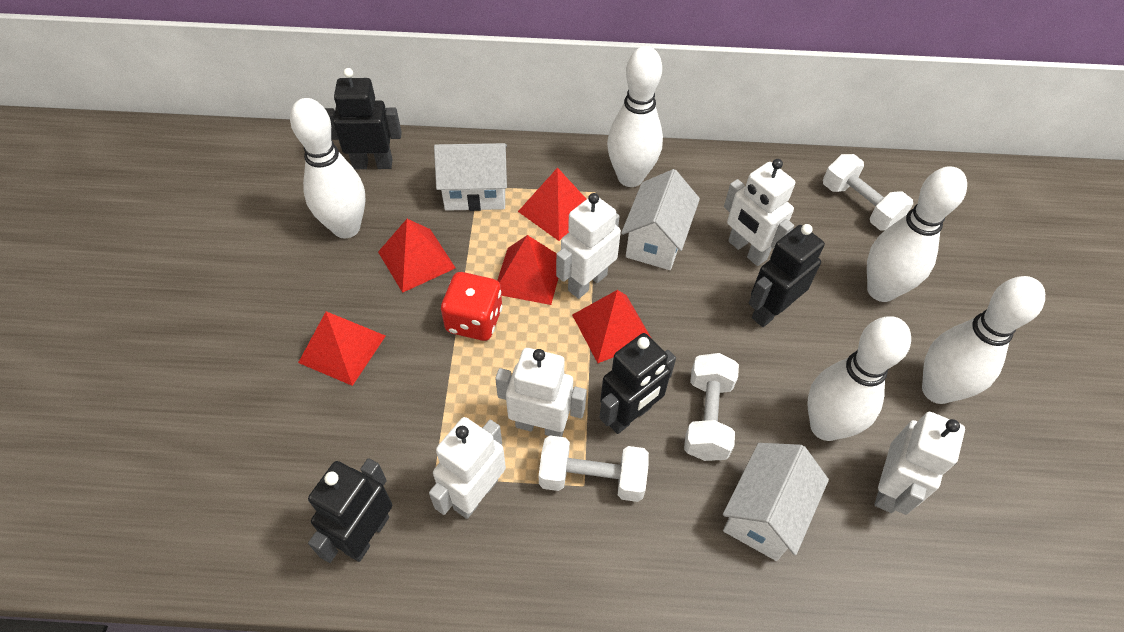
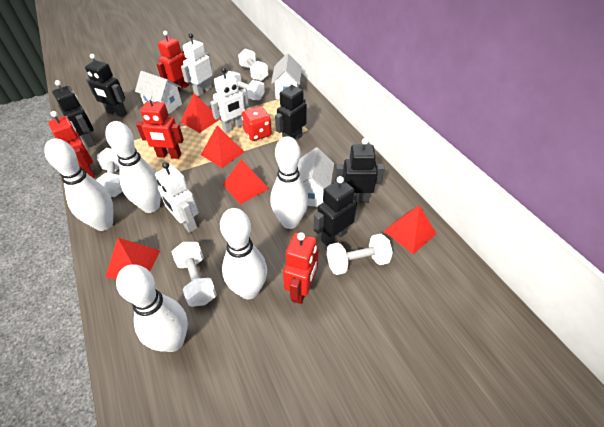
black robot: 4 -> 5
red robot: 0 -> 4
white dumbbell: 3 -> 5
white robot: 5 -> 3

